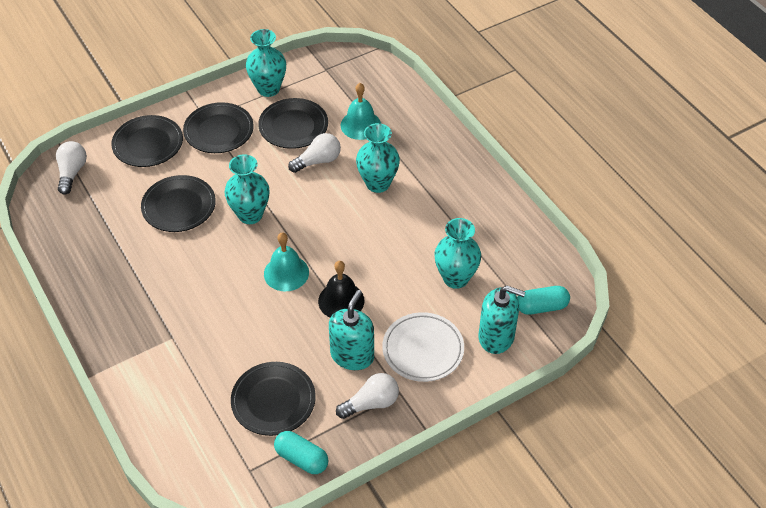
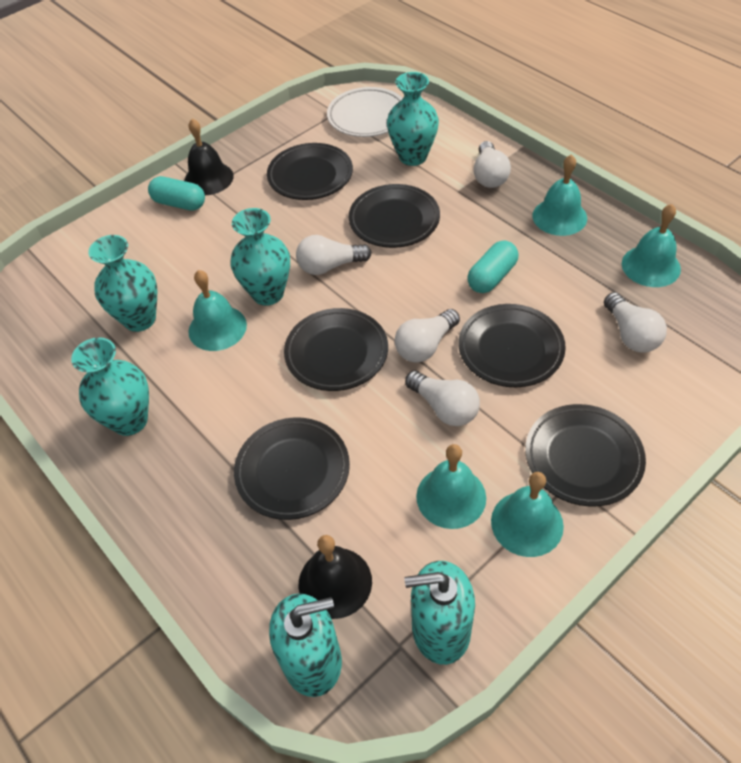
black bell: 1 -> 2
black plate: 5 -> 6
turquoise bell: 2 -> 5
white light bulb: 3 -> 5

